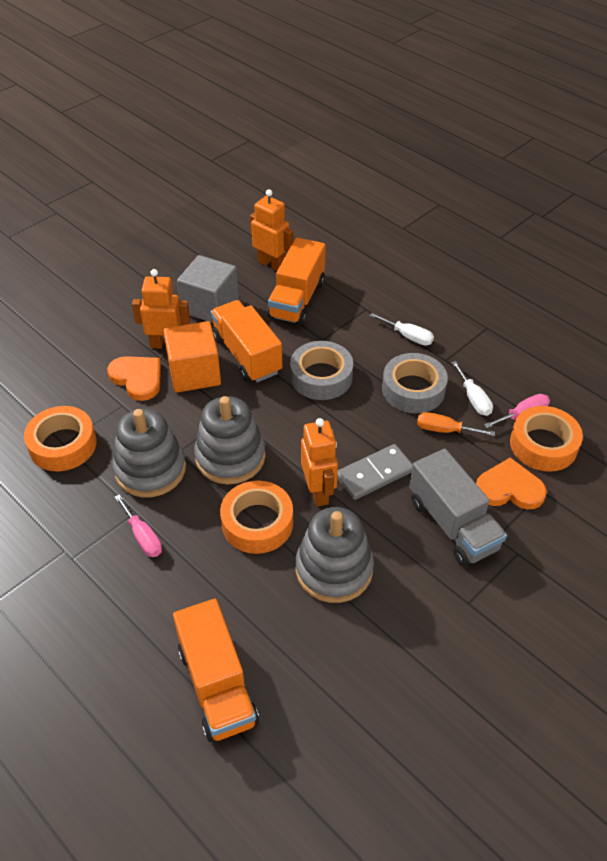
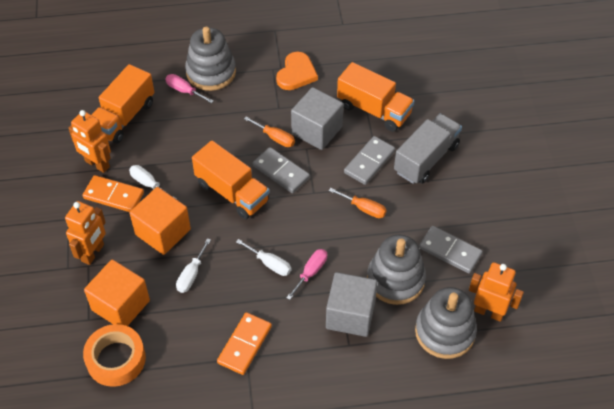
grey cube: 1 -> 2
grey domino: 1 -> 3
grey tape: 2 -> 0
orange cube: 1 -> 2
orange domino: 0 -> 2
orange heart: 2 -> 1
orange screwdriver: 1 -> 2
orange tape: 3 -> 1
white screwdriver: 2 -> 3

